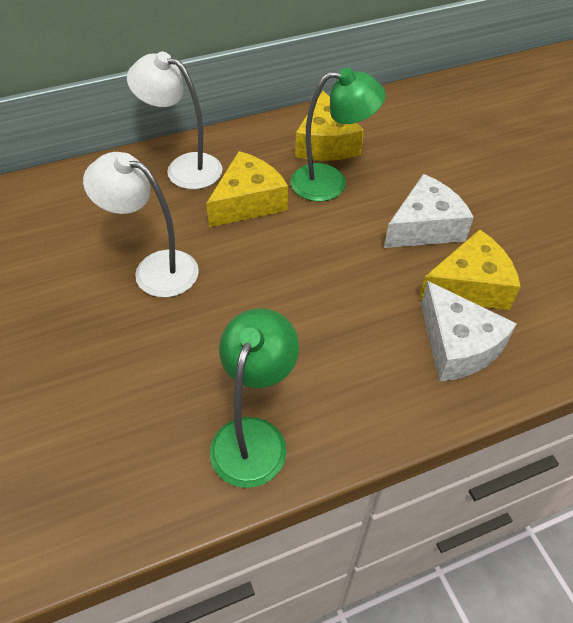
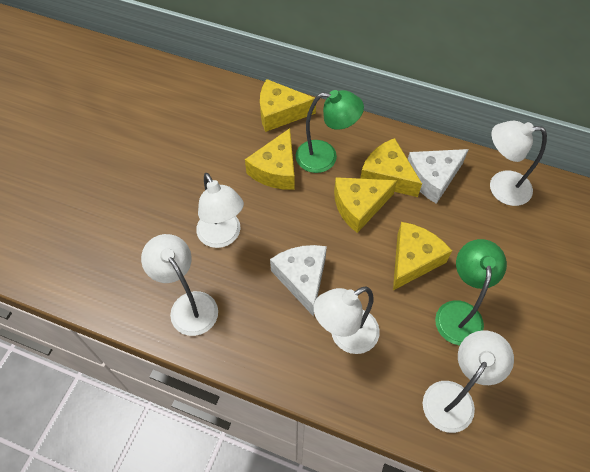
white lamp: 2 -> 5
yellow cheese: 3 -> 5

